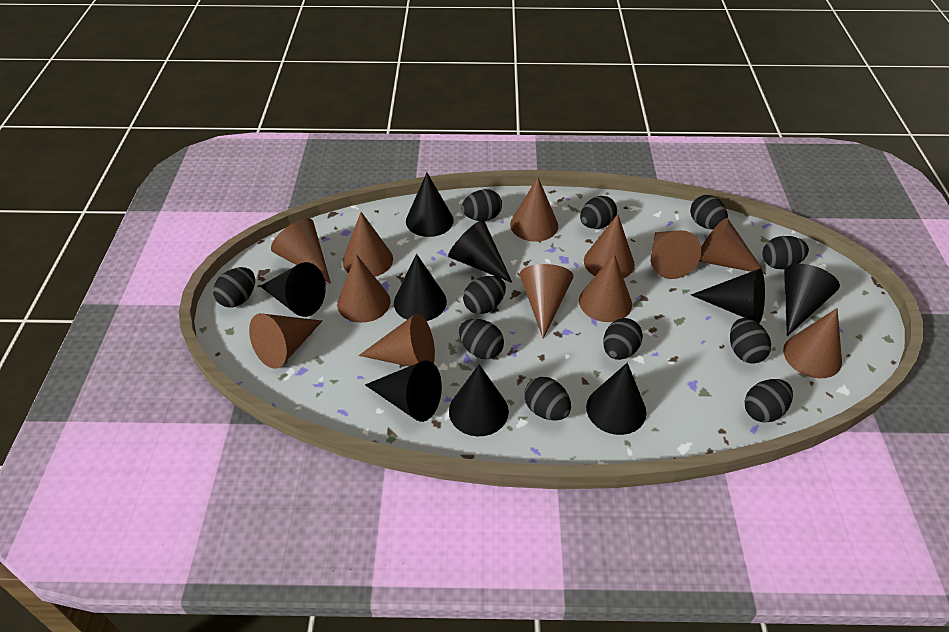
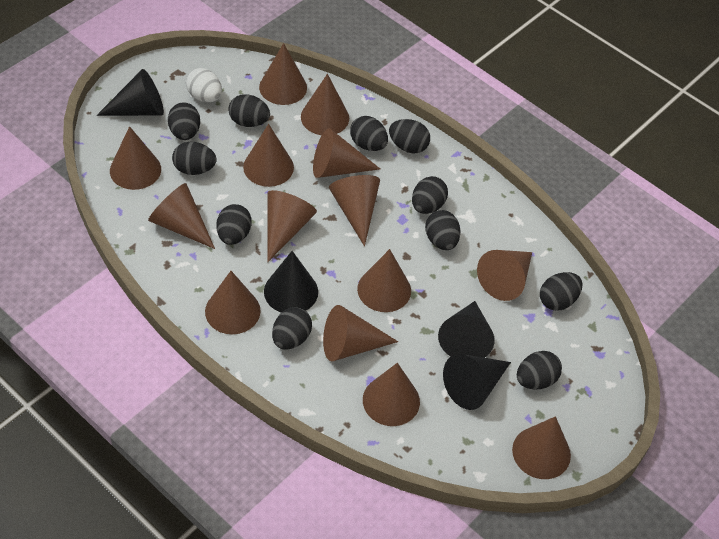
black cone: 9 -> 4
brown cone: 12 -> 14
white egg: 0 -> 1

